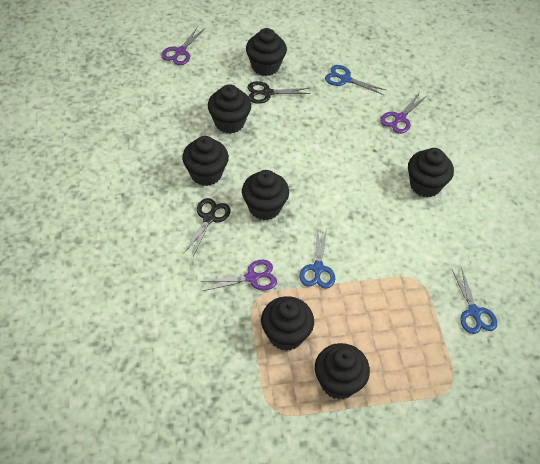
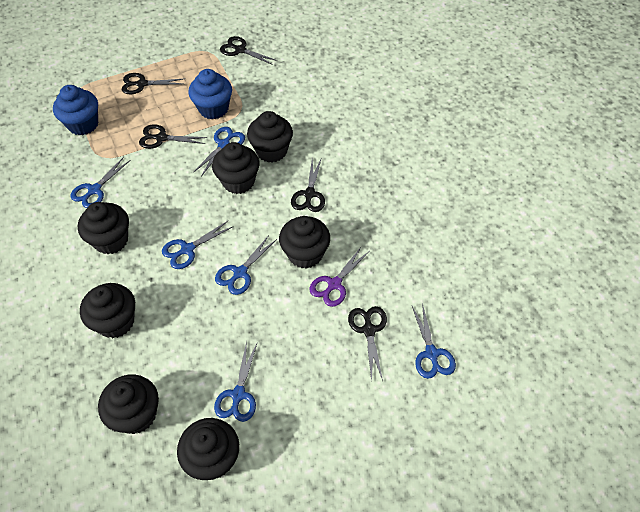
black scissors: 2 -> 5
blue cupcake: 0 -> 2
blue scissors: 3 -> 6
purple scissors: 3 -> 1

